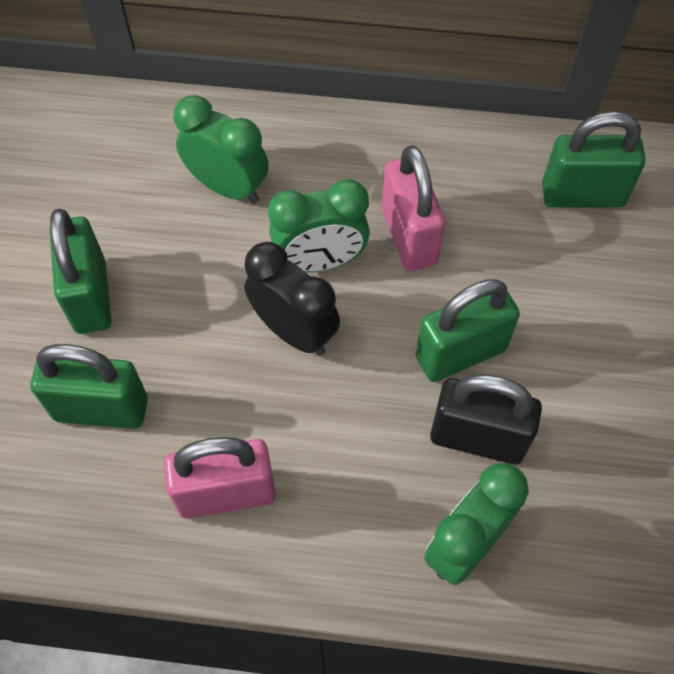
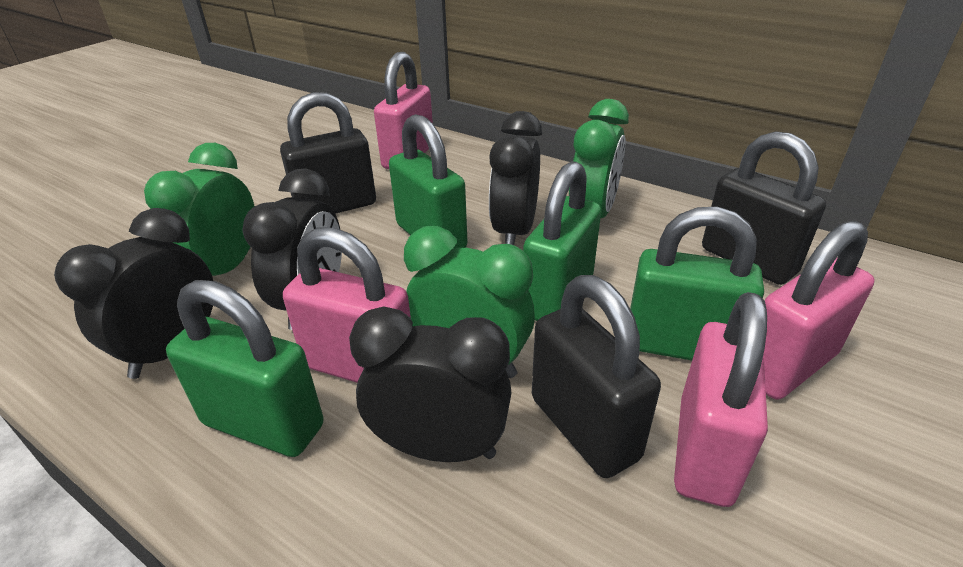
black clock: 1 -> 4
black padlock: 1 -> 3
pink padlock: 2 -> 4

